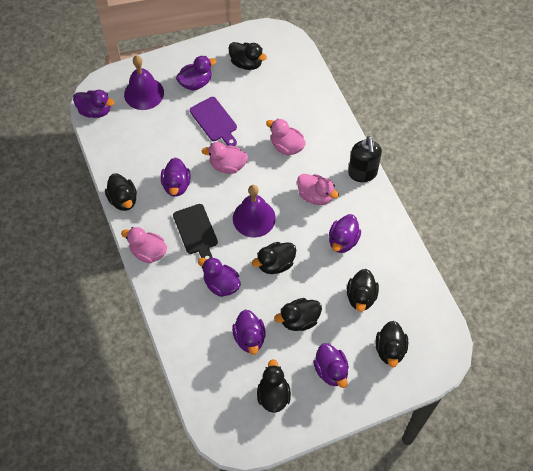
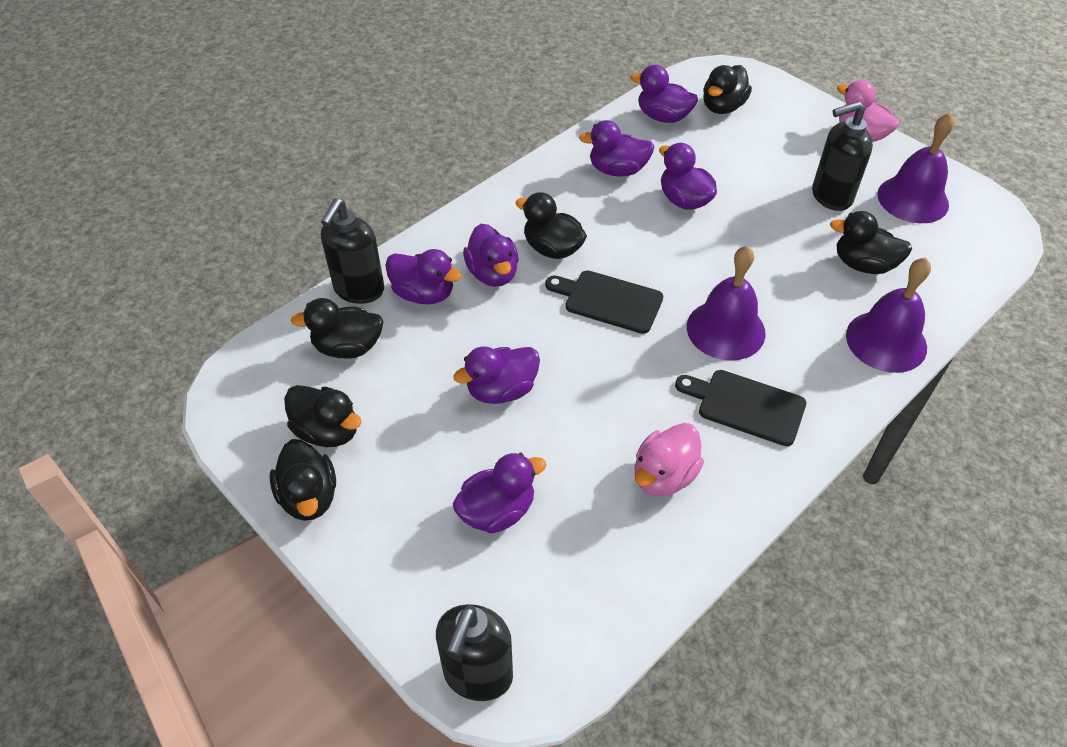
black cutting board: 1 -> 2
black duck: 7 -> 6
black soap dispenser: 1 -> 3
pink duck: 4 -> 2
purple bell: 2 -> 3
purple cutting board: 1 -> 0

